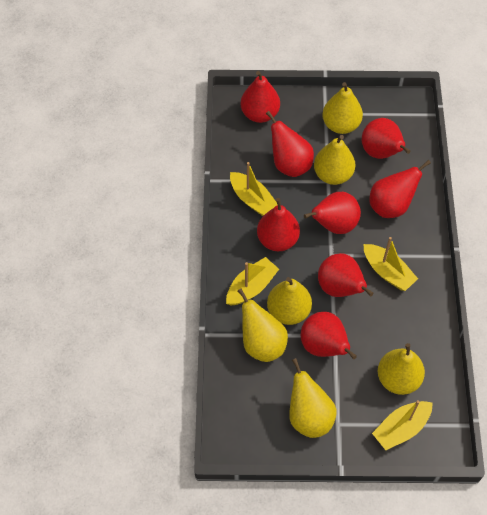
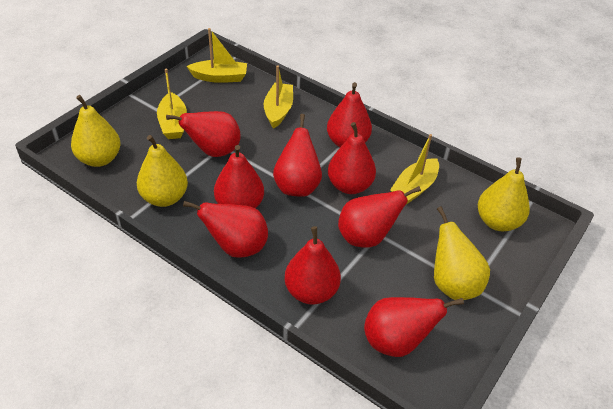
red pear: 8 -> 9
yellow pear: 6 -> 4

